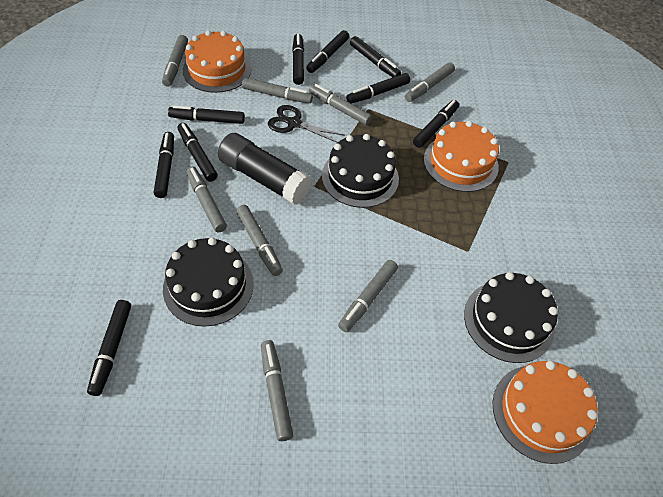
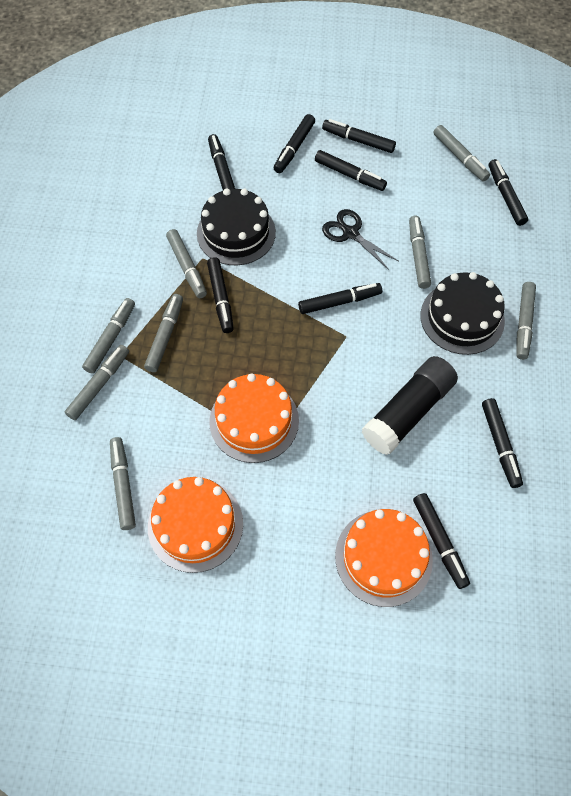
black cake: 3 -> 2

